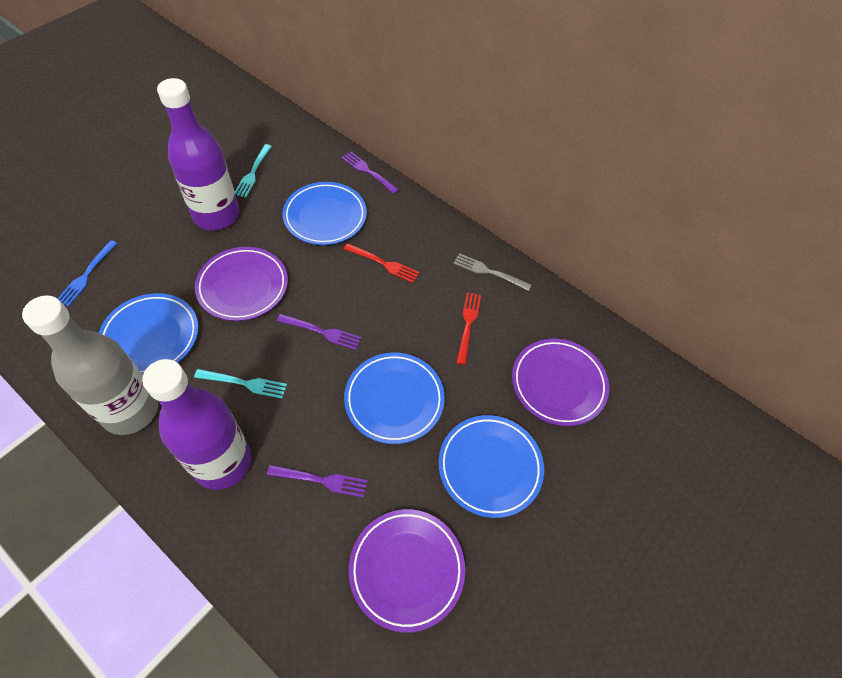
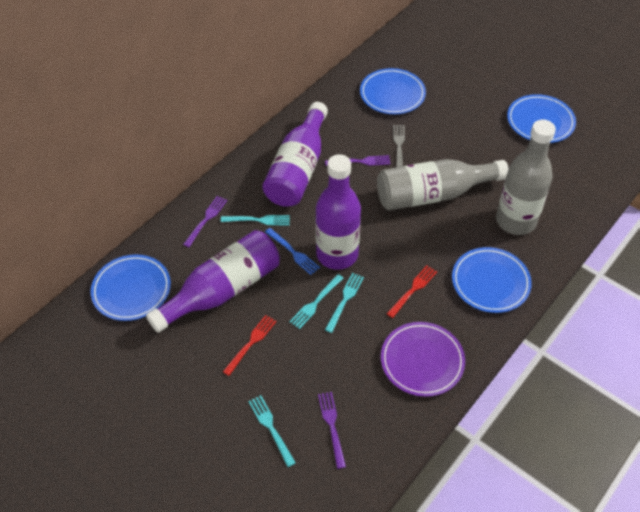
grey bottle: 1 -> 2
purple bottle: 2 -> 3
purple plate: 3 -> 1
turquoise fork: 2 -> 4

